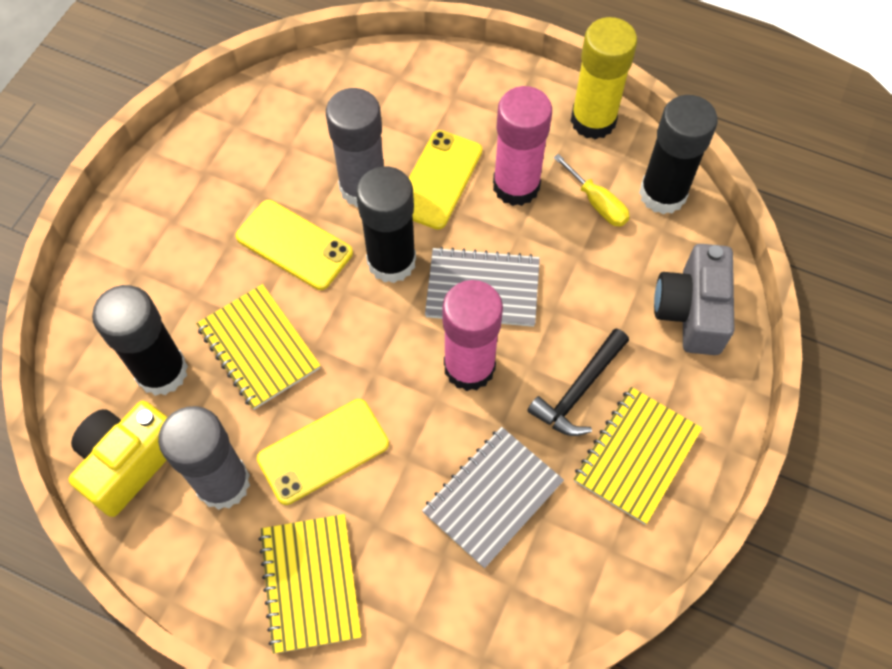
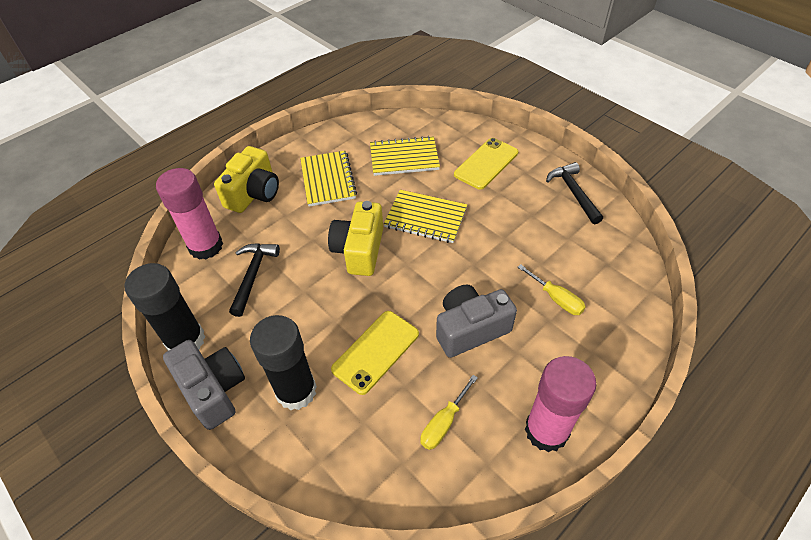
black glue stick: 3 -> 2
black hammer: 1 -> 2
grey camera: 1 -> 2
grey glue stick: 2 -> 0
grey notebook: 2 -> 0
yellow camera: 1 -> 2
yellow glue stick: 1 -> 0
yellow phone: 3 -> 2
yellow screwdriver: 1 -> 2

